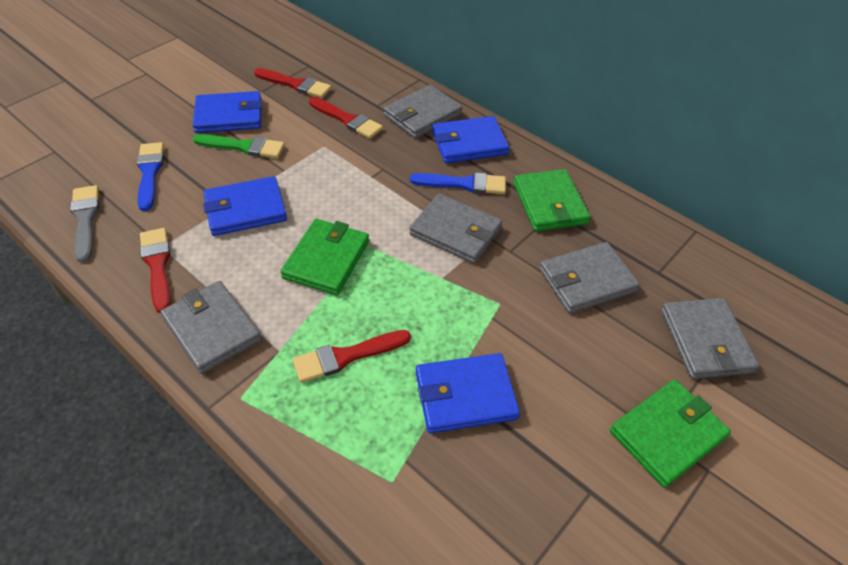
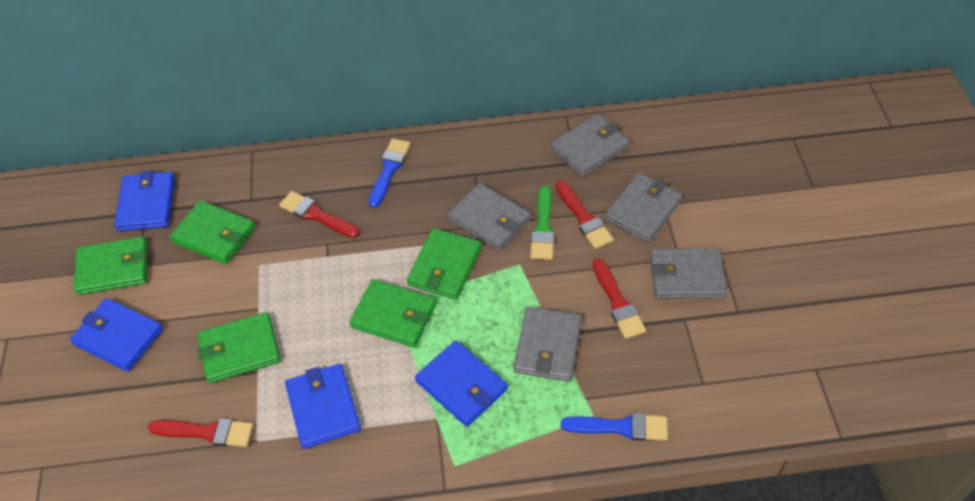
green wallet: 3 -> 5
grey brush: 1 -> 0

